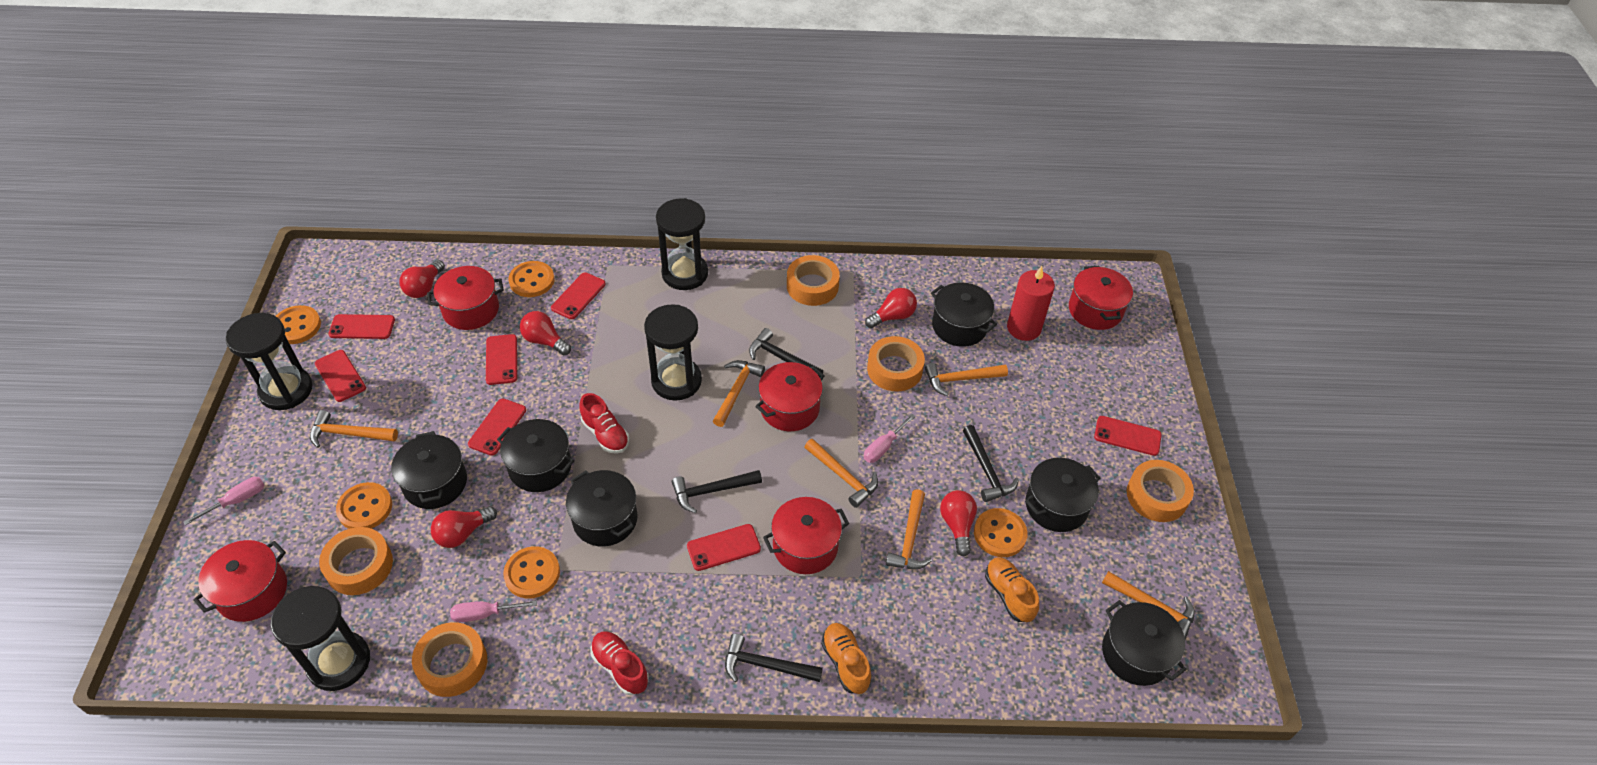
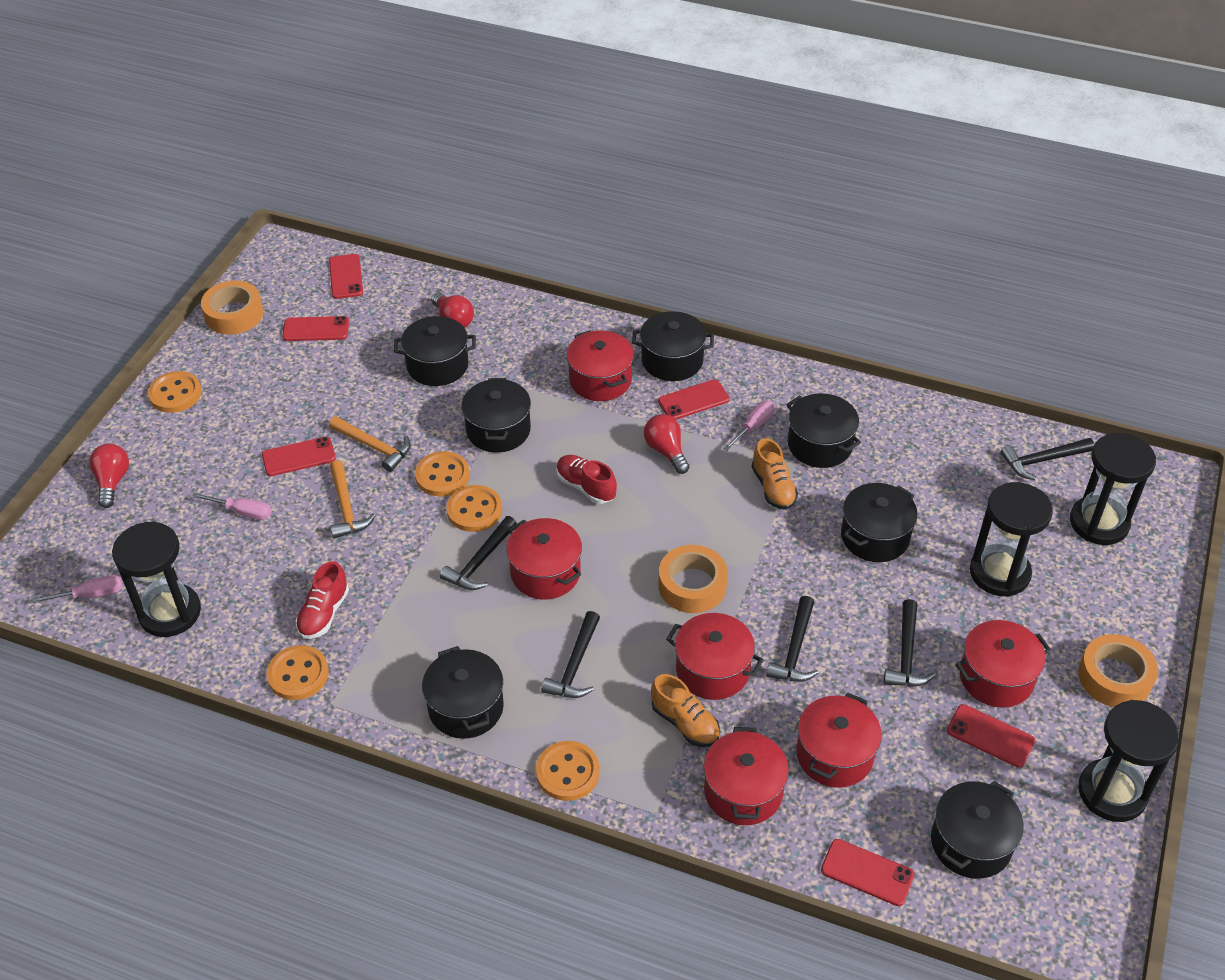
black hammer: 4 -> 5
black pot: 6 -> 7
orange hammer: 6 -> 2
orange tape: 5 -> 3
red candle: 1 -> 0
red light bulb: 5 -> 3
red phone: 7 -> 6
red pot: 5 -> 6

